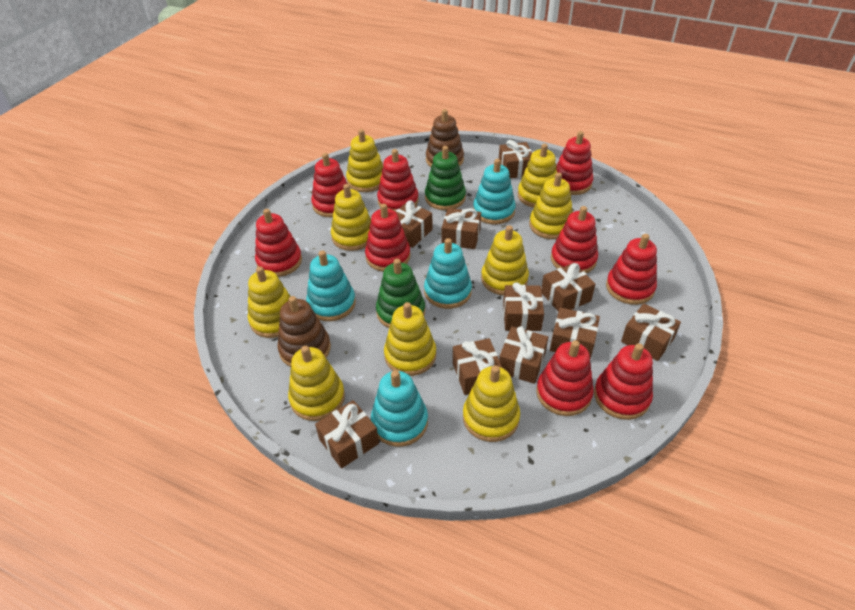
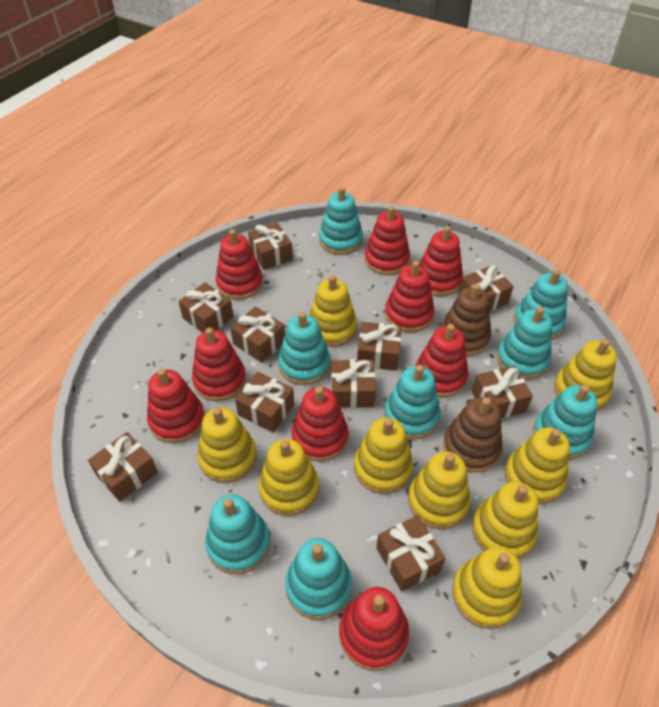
green stacking toy: 2 -> 0
turquoise stacking toy: 4 -> 8

